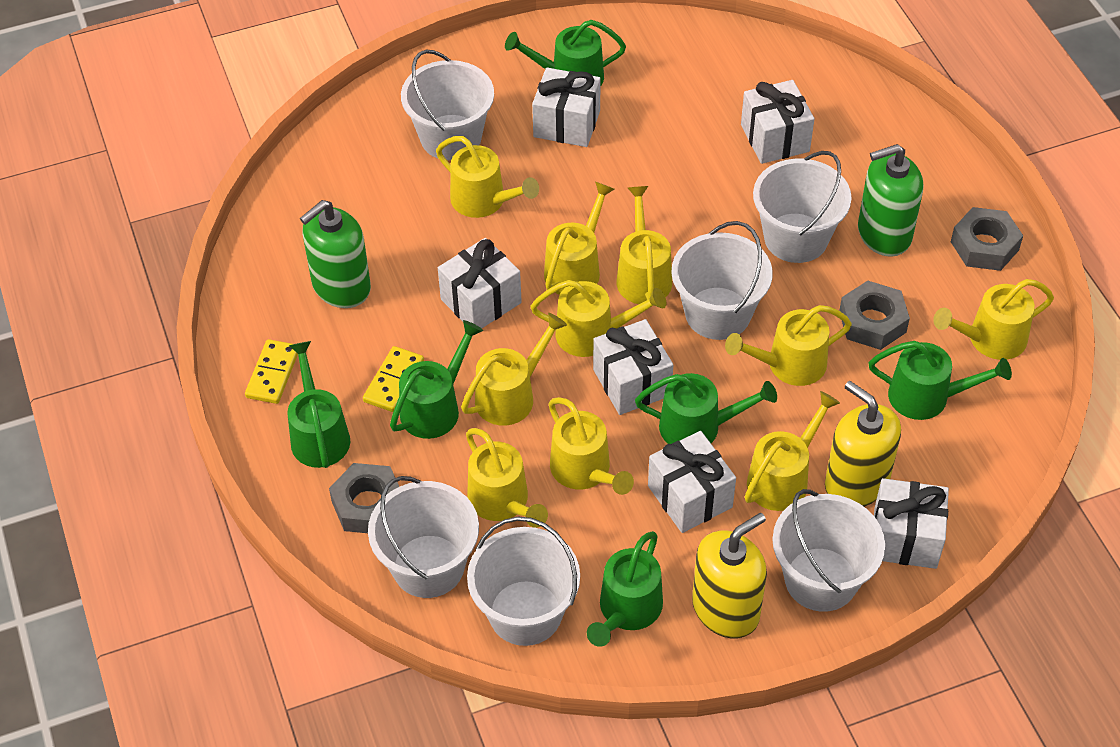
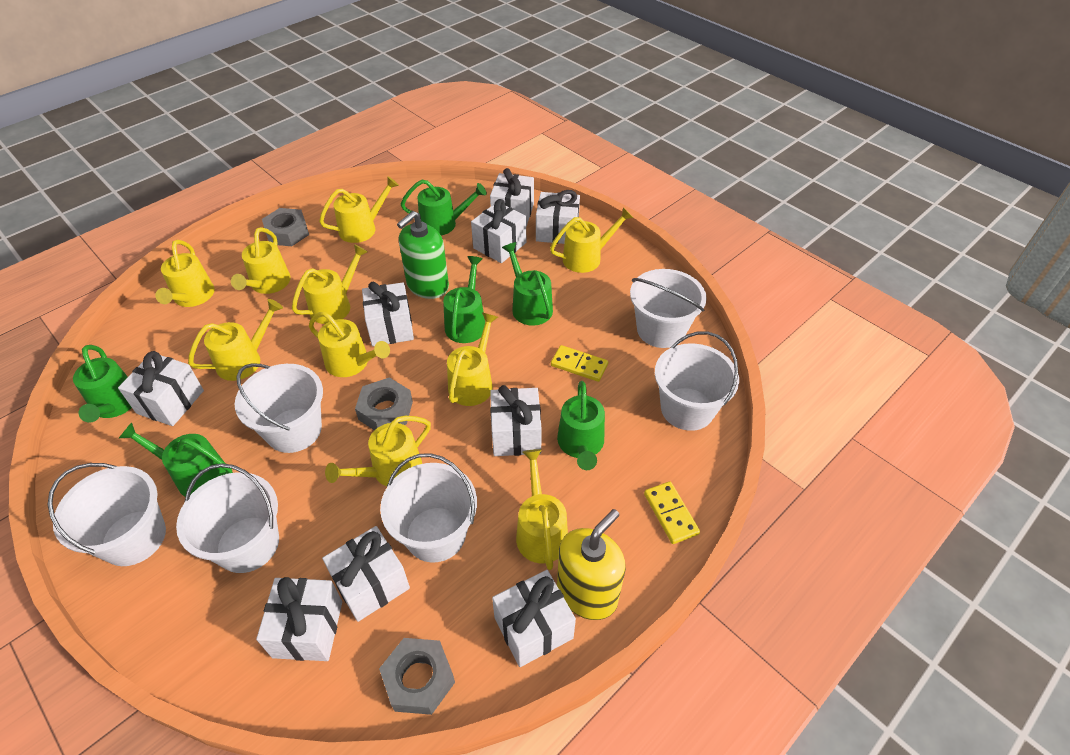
green soap dispenser: 2 -> 1
white gift: 6 -> 9
yellow soap dispenser: 2 -> 1

